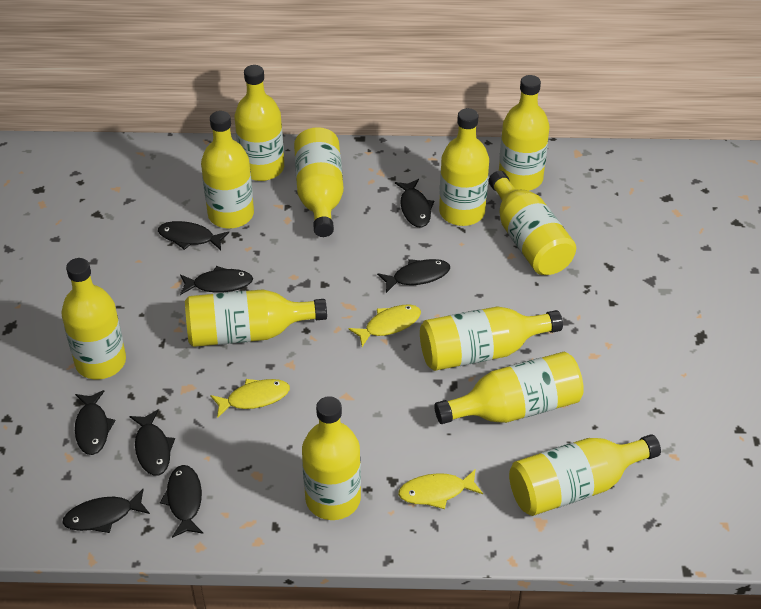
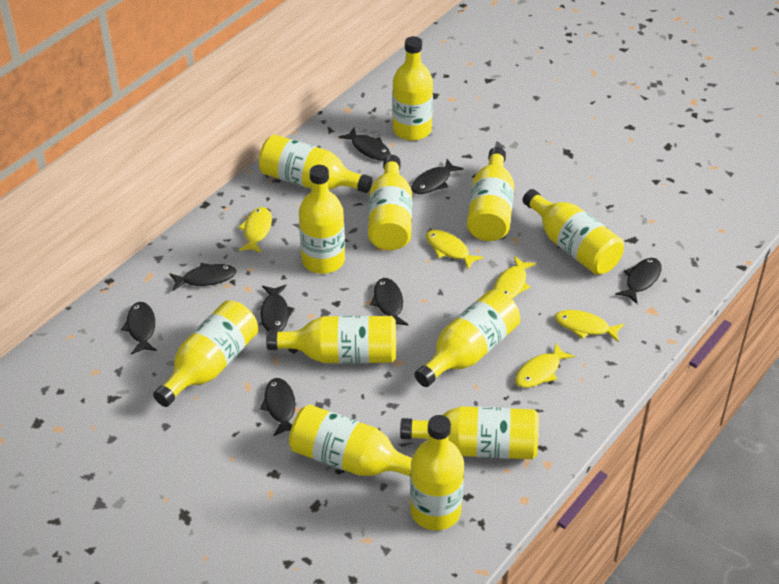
yellow fish: 3 -> 5

